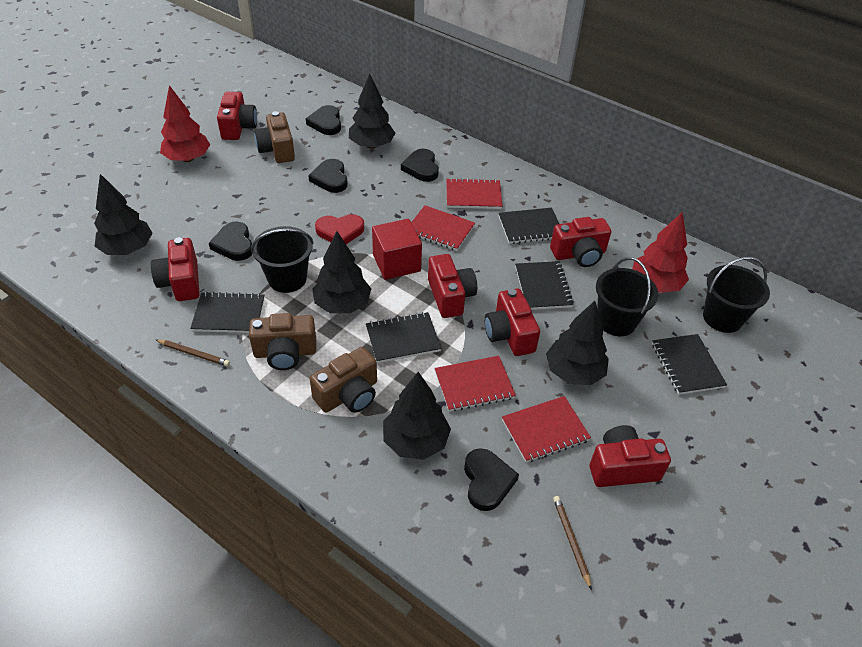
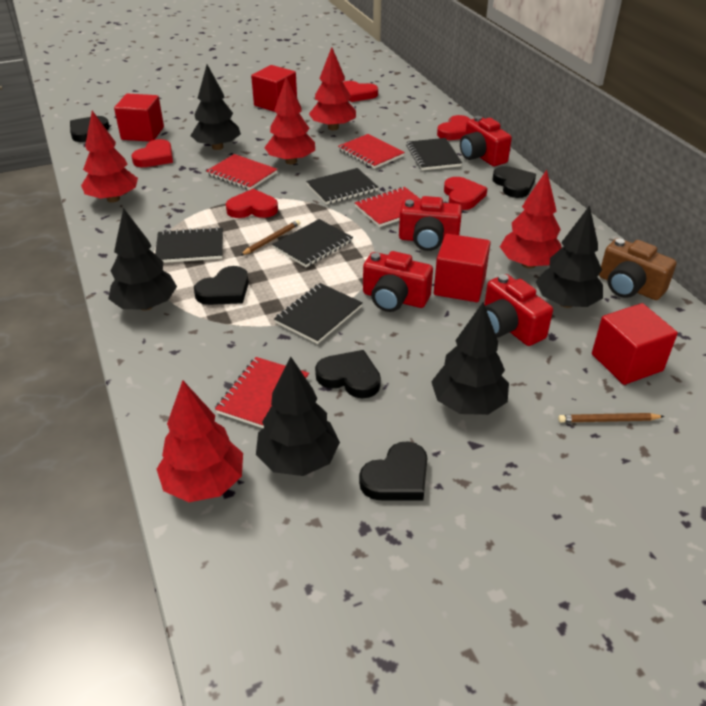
black bucket: 3 -> 0
brown camera: 3 -> 1
red camera: 6 -> 4
red cube: 1 -> 4
red heart: 1 -> 5
red tree: 2 -> 5

